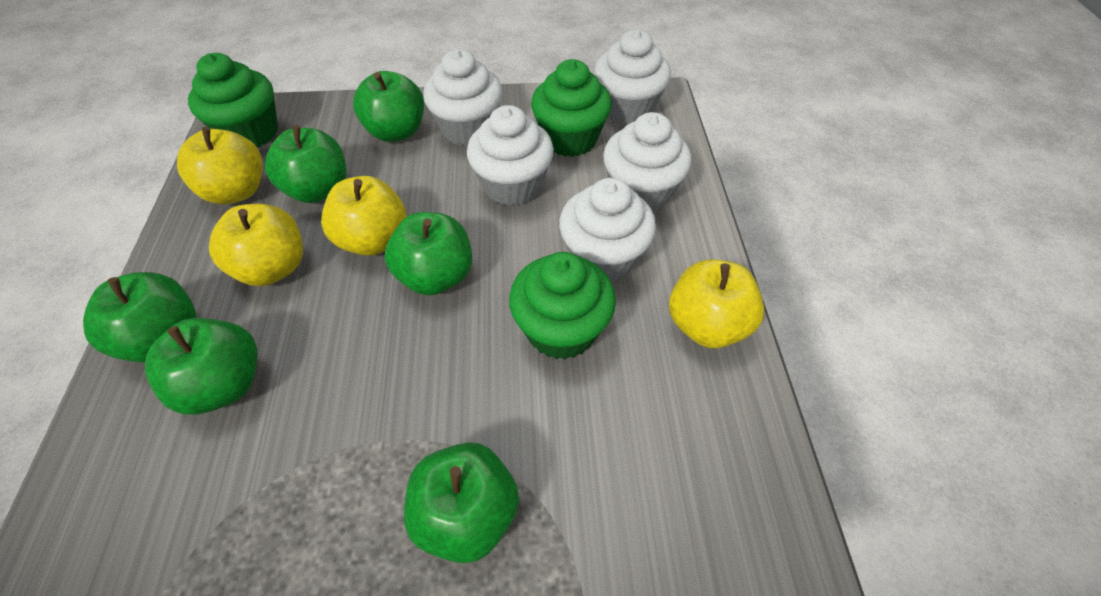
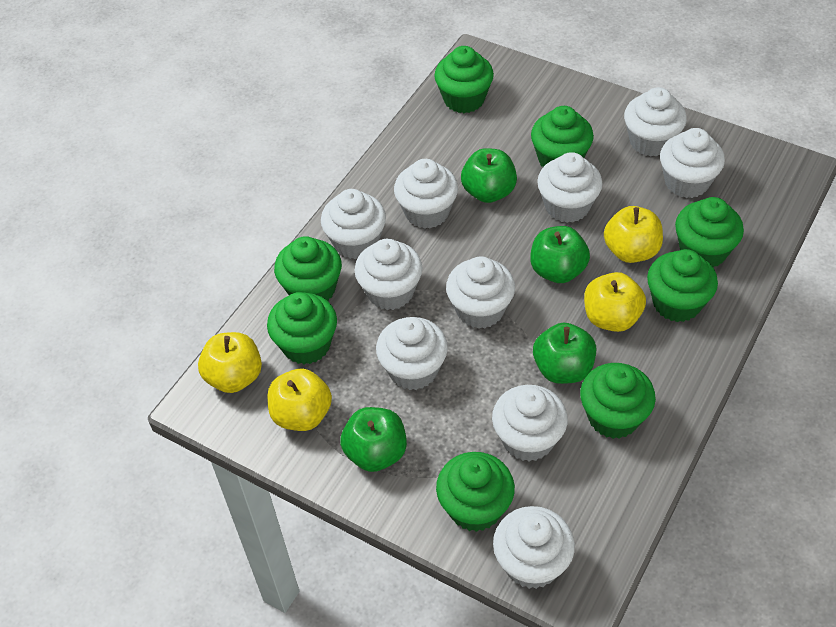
green apple: 6 -> 4
green cupcake: 3 -> 8
white cupcake: 5 -> 10

